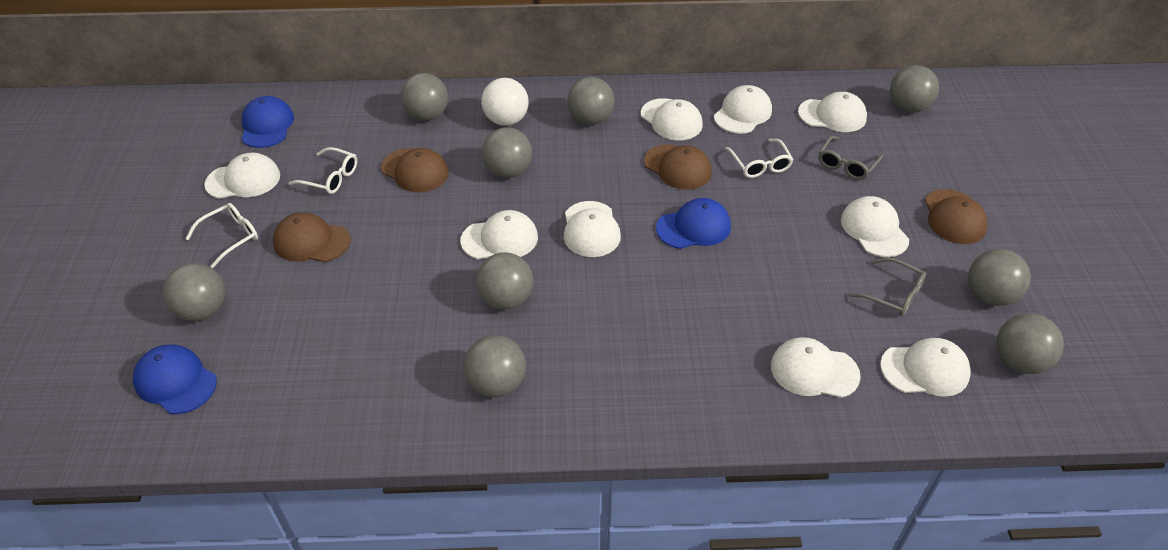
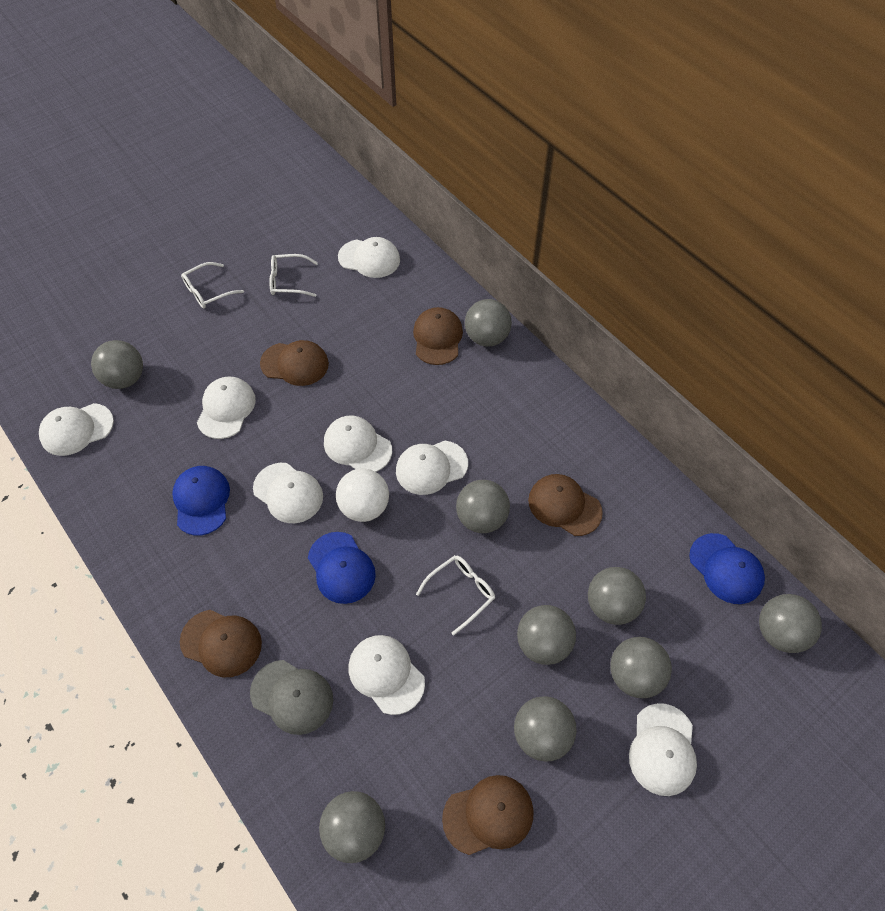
brown cap: 4 -> 5
grey cap: 0 -> 1
grey glasses: 2 -> 0
white cap: 9 -> 8

